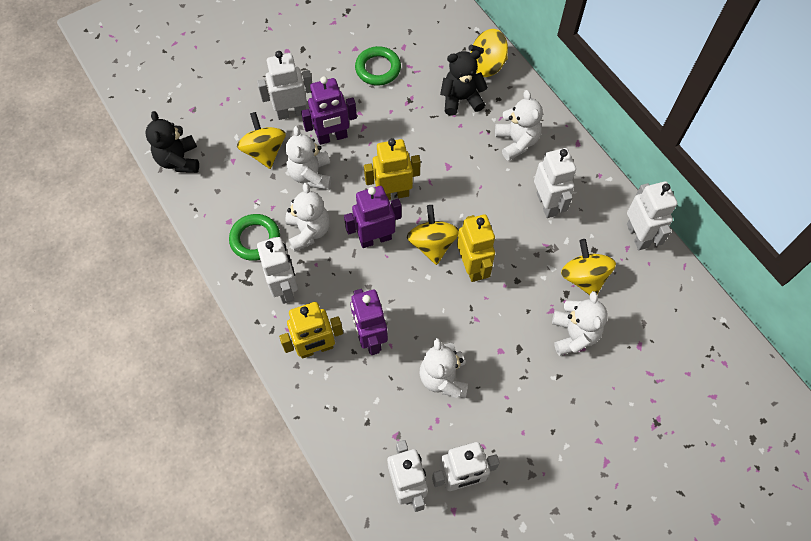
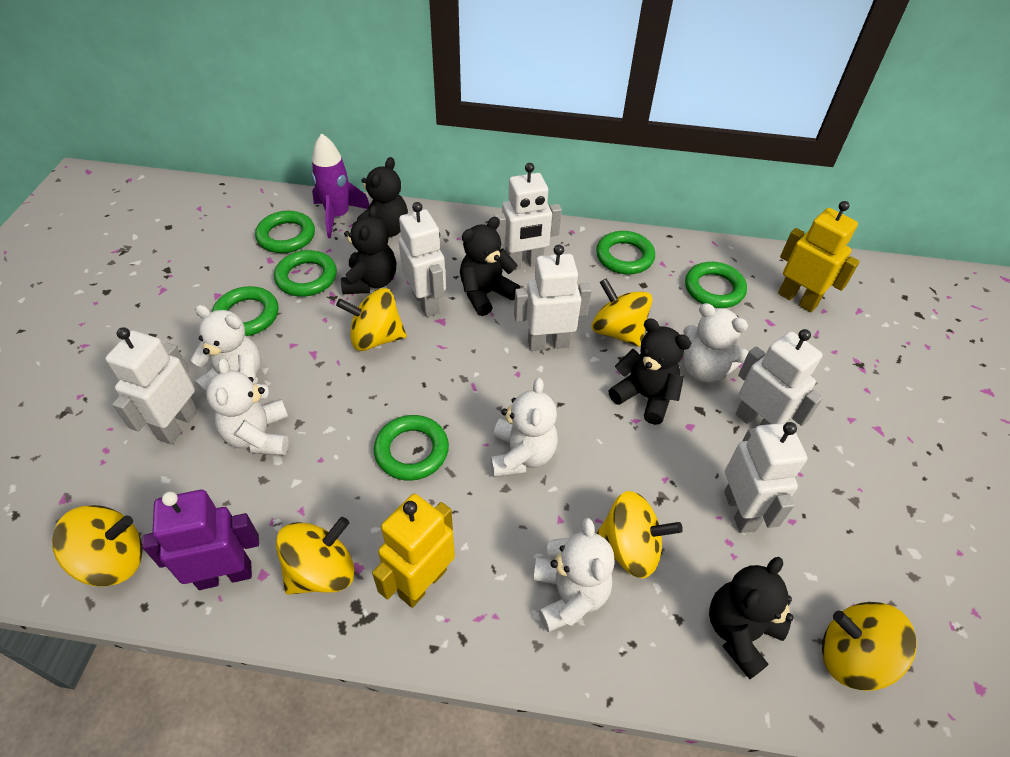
black teddy bear: 2 -> 5
green ring: 2 -> 6
purple robot: 3 -> 1
purple rocket: 0 -> 1
yellow robot: 3 -> 2
yellow spinning top: 4 -> 6

